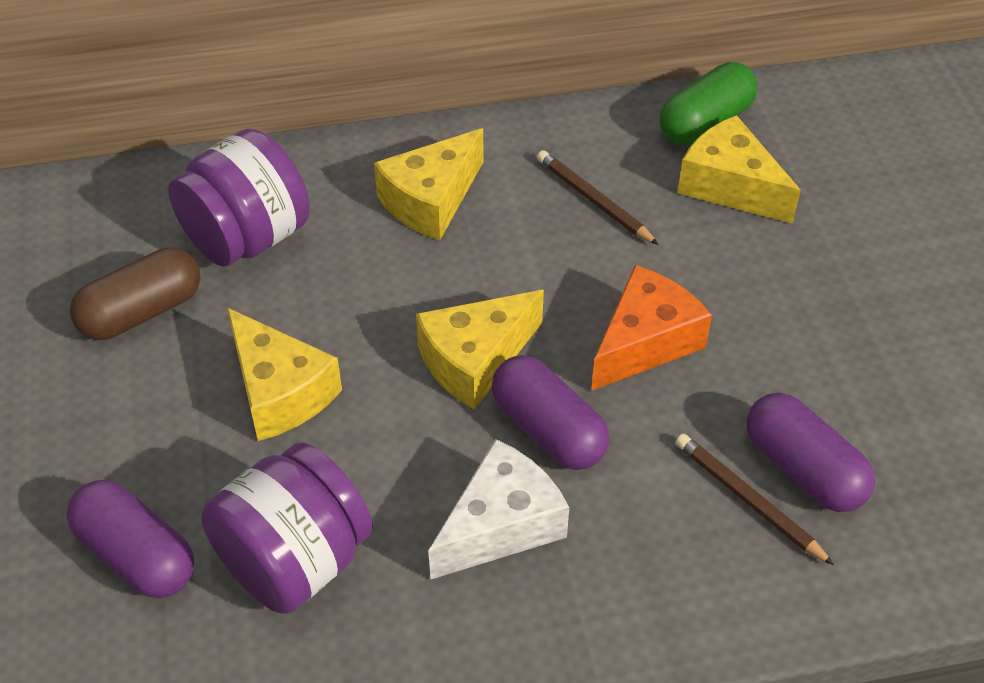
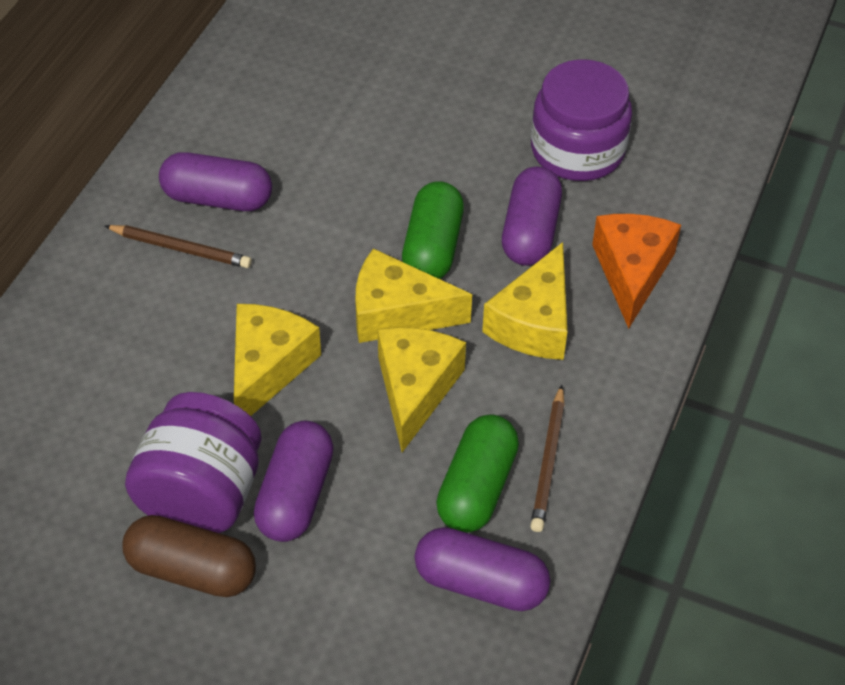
green capsule: 1 -> 2
purple capsule: 3 -> 4
white cheese: 1 -> 0

